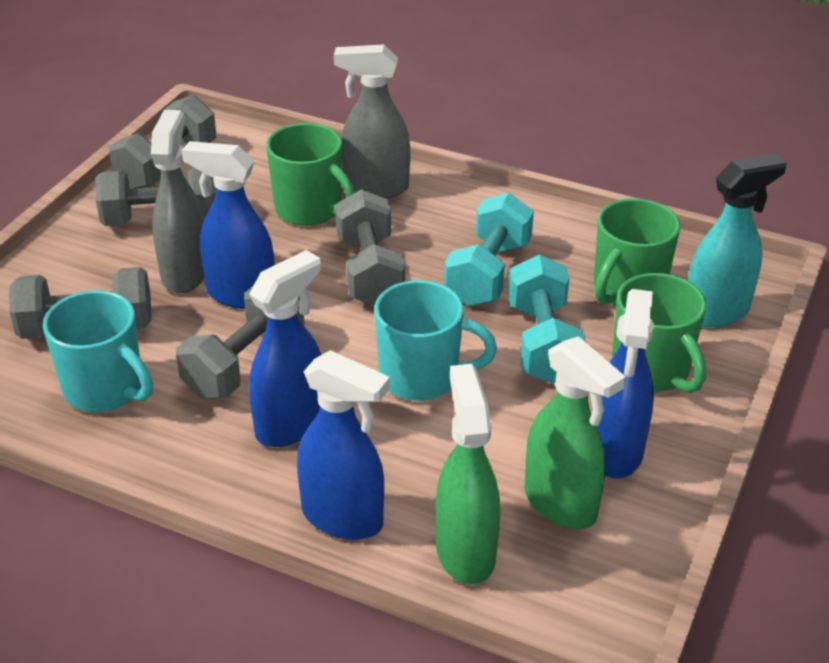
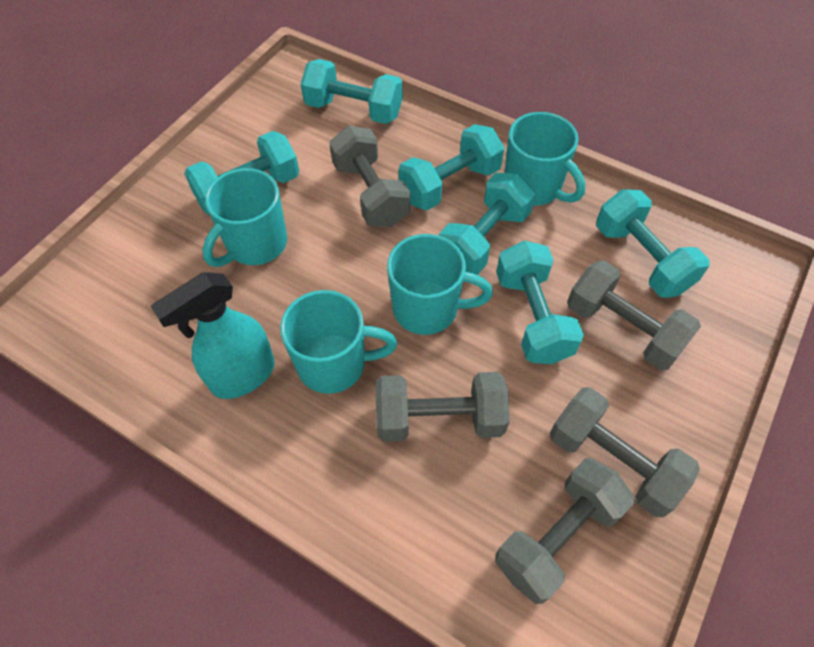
blue spray bottle: 4 -> 0
green mug: 3 -> 0
green spray bottle: 2 -> 0
grey spray bottle: 2 -> 0
turquoise dumbbell: 2 -> 6
turquoise mug: 2 -> 4

